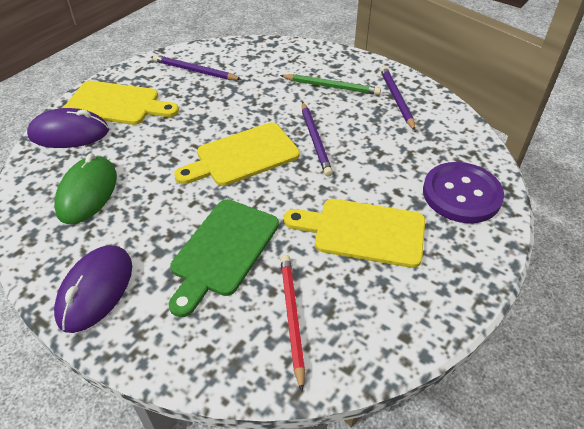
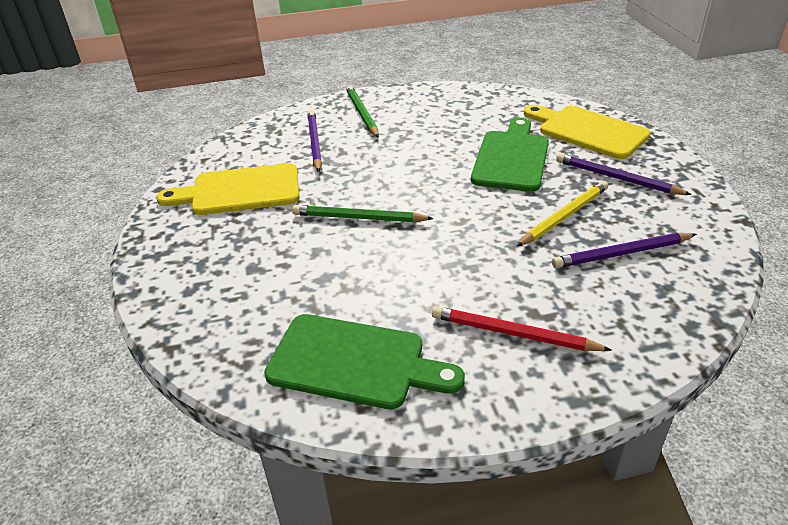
green cutting board: 1 -> 2
green mouse: 1 -> 0
green pencil: 1 -> 2
purple button: 1 -> 0
purple mouse: 2 -> 0
yellow cutting board: 3 -> 2
yellow pencil: 0 -> 1

